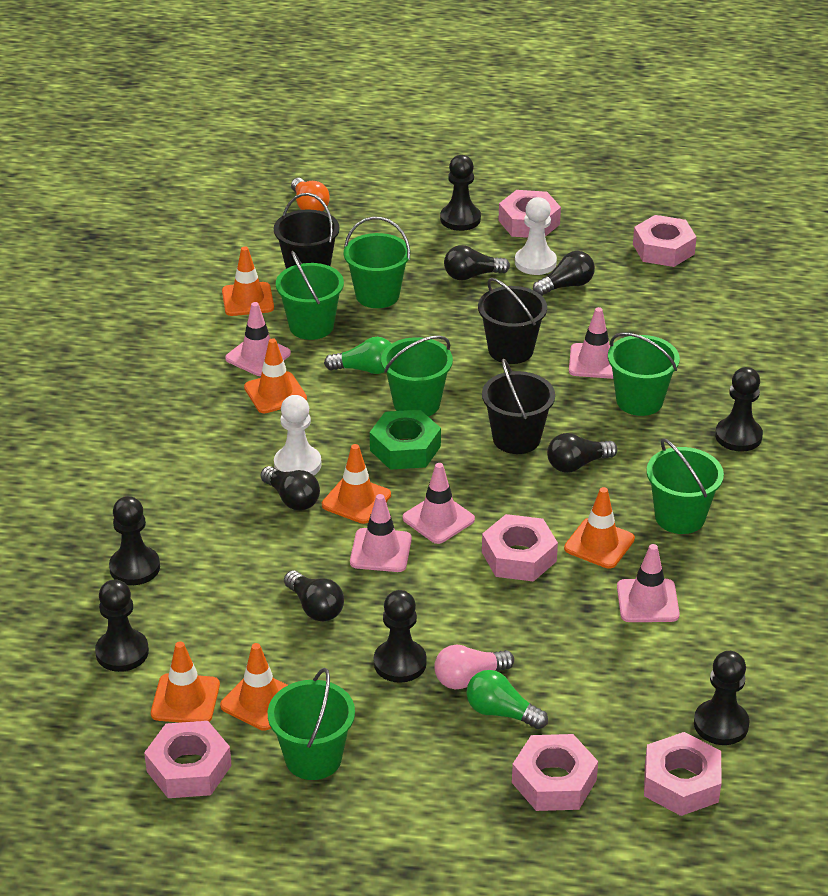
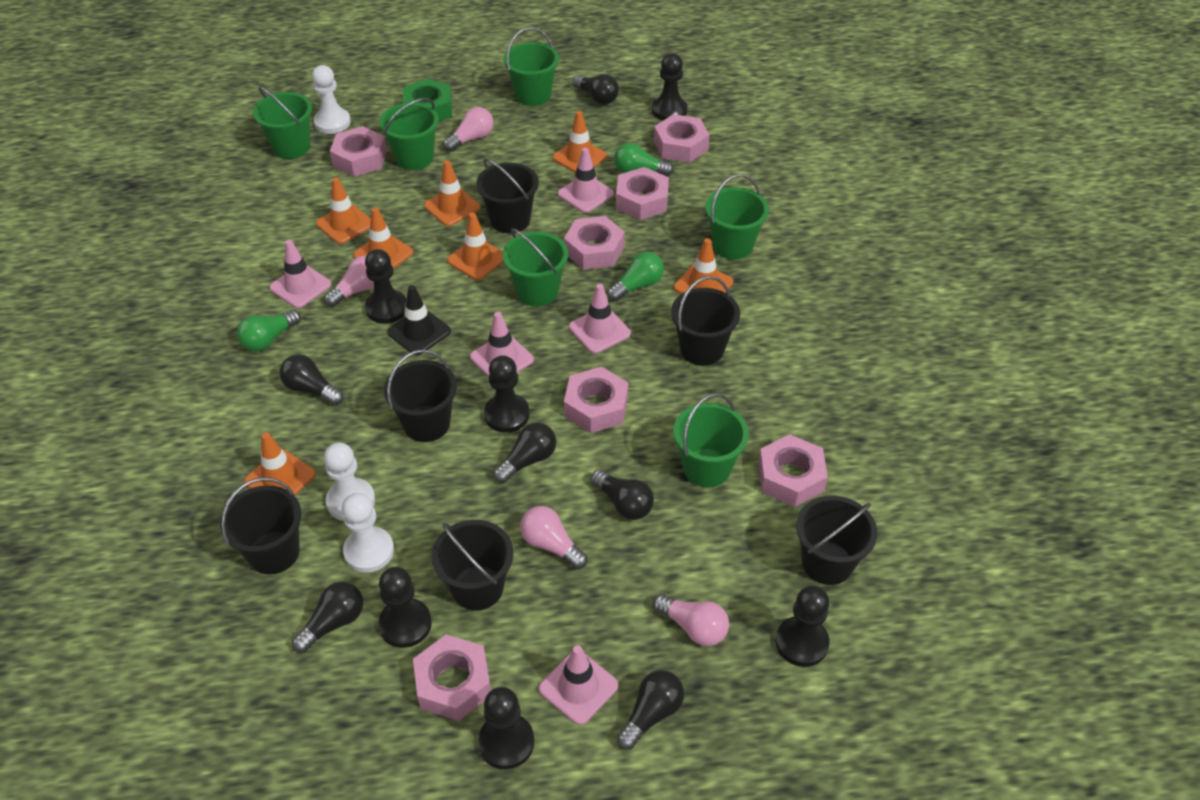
black bucket: 3 -> 6
black light bulb: 5 -> 6
black traffic cone: 0 -> 1
green light bulb: 2 -> 3
orange light bulb: 1 -> 0
orange traffic cone: 6 -> 7
pink light bulb: 1 -> 4
pink nut: 6 -> 7
white pawn: 2 -> 3

